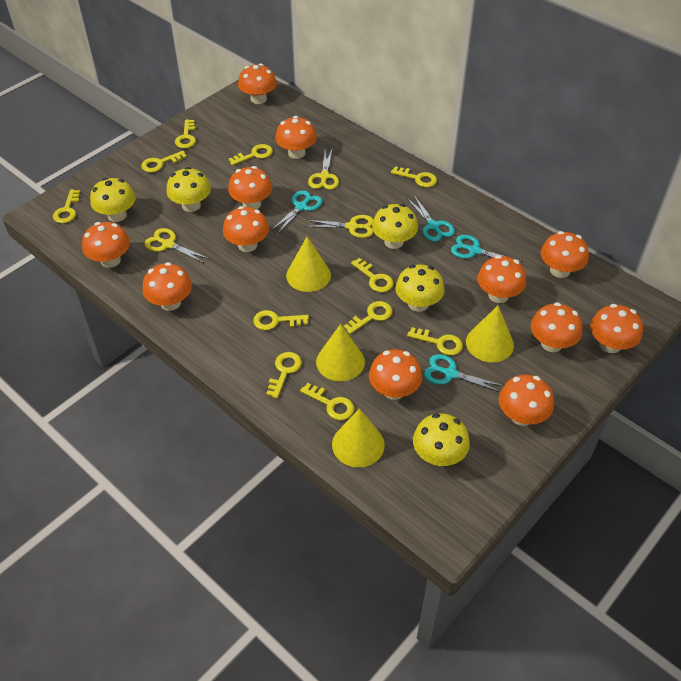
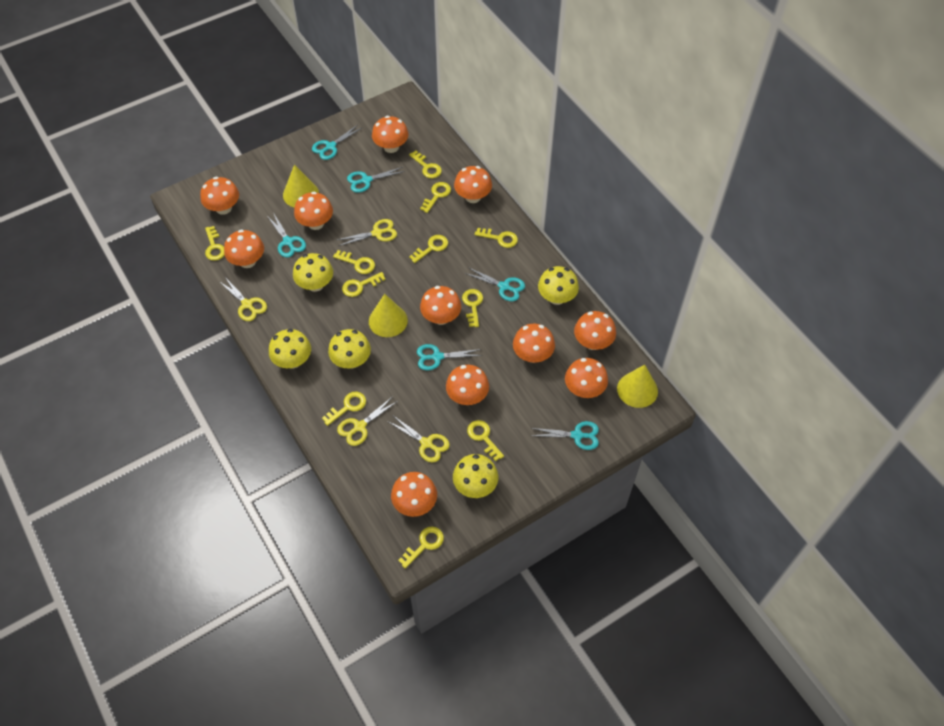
orange mushroom: 12 -> 11
turquoise scissors: 4 -> 6
yellow cone: 4 -> 3
yellow scissors: 3 -> 4

